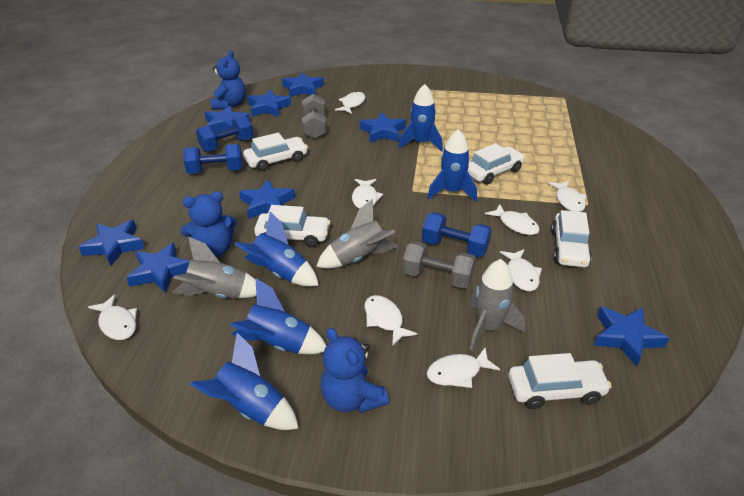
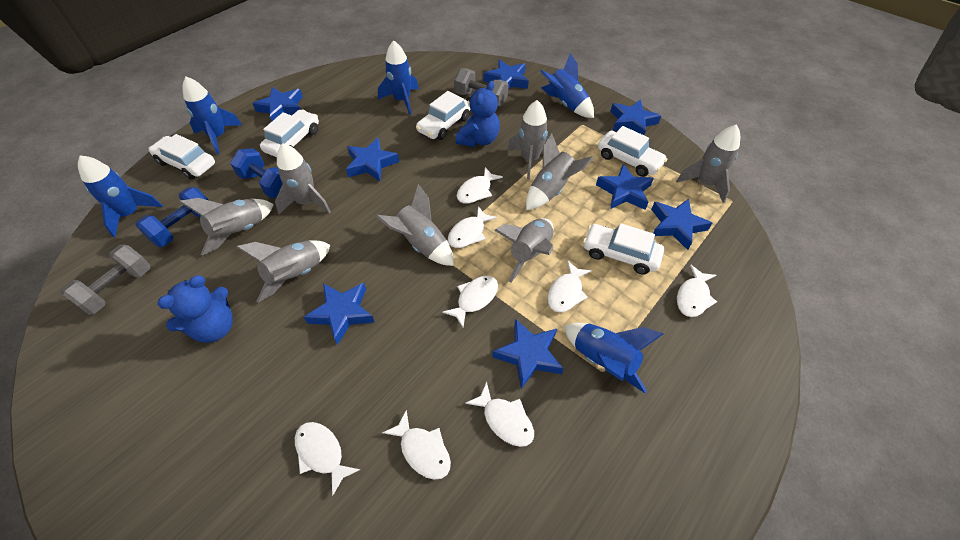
blue dumbbell: 3 -> 2
blue teddy bear: 3 -> 2
grey rocket: 3 -> 8

